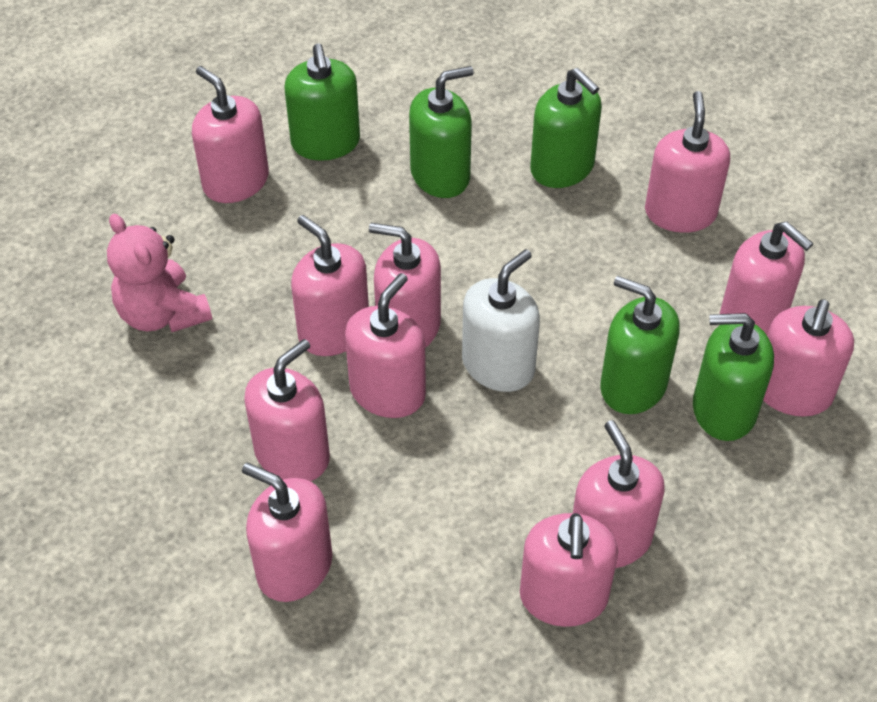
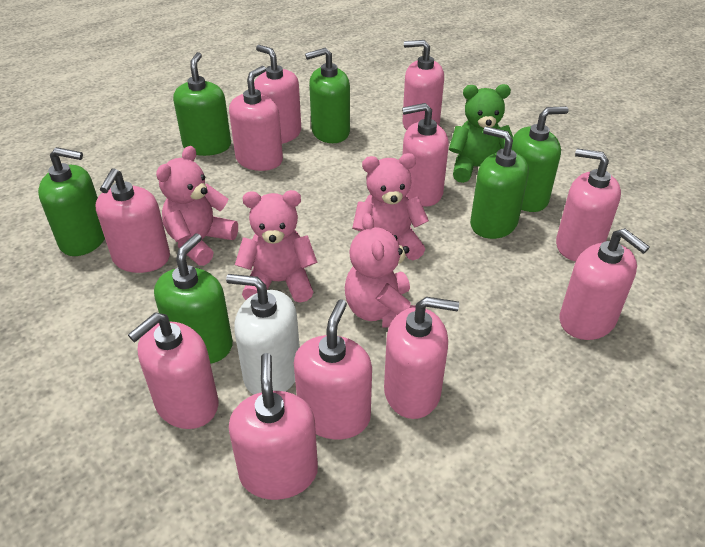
green soap dispenser: 5 -> 6
green teddy bear: 0 -> 1
pink teddy bear: 1 -> 4

